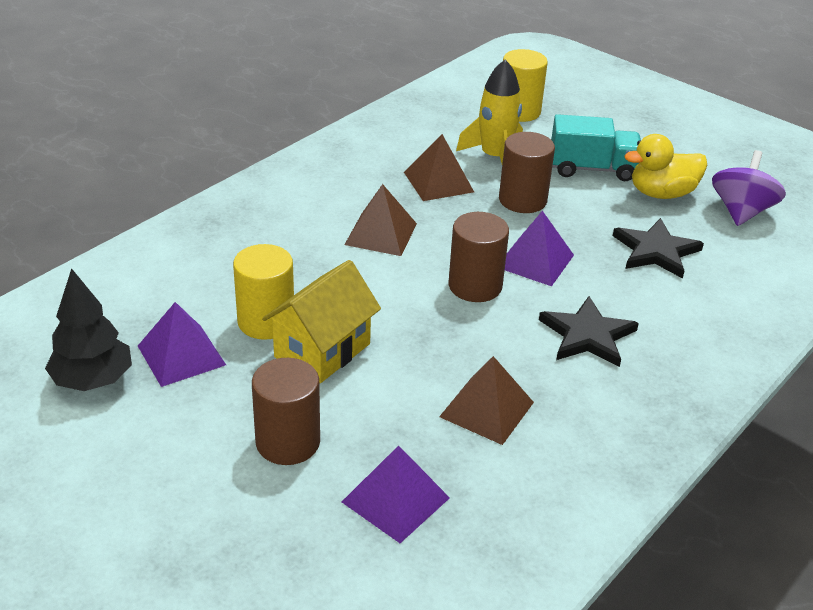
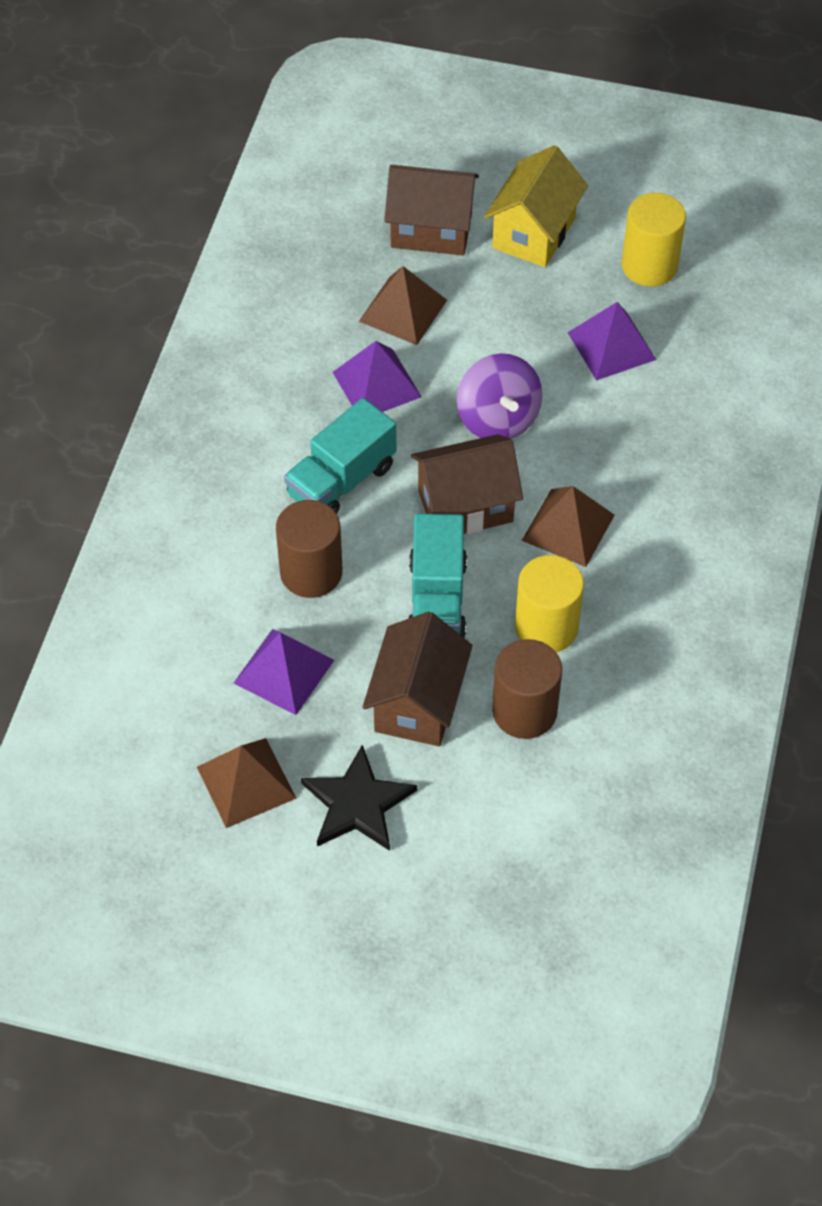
black star: 2 -> 1
black tree: 1 -> 0
brown cylinder: 3 -> 2
brown house: 0 -> 3
turquoise truck: 1 -> 2
yellow duck: 1 -> 0
yellow rocket: 1 -> 0

